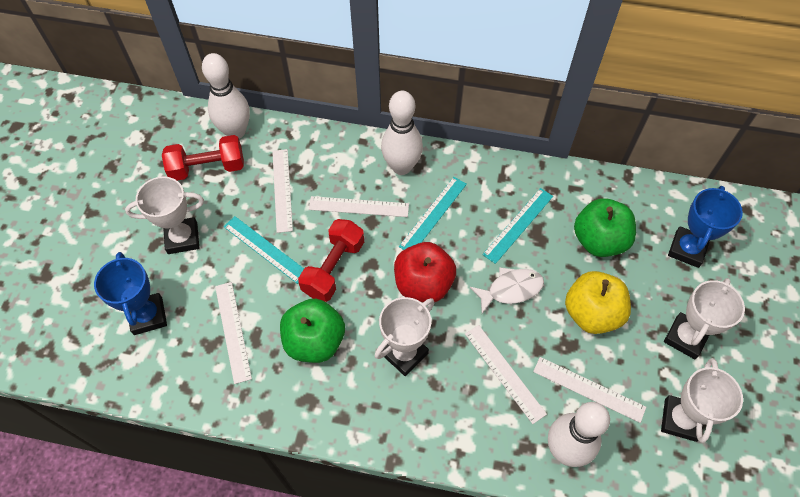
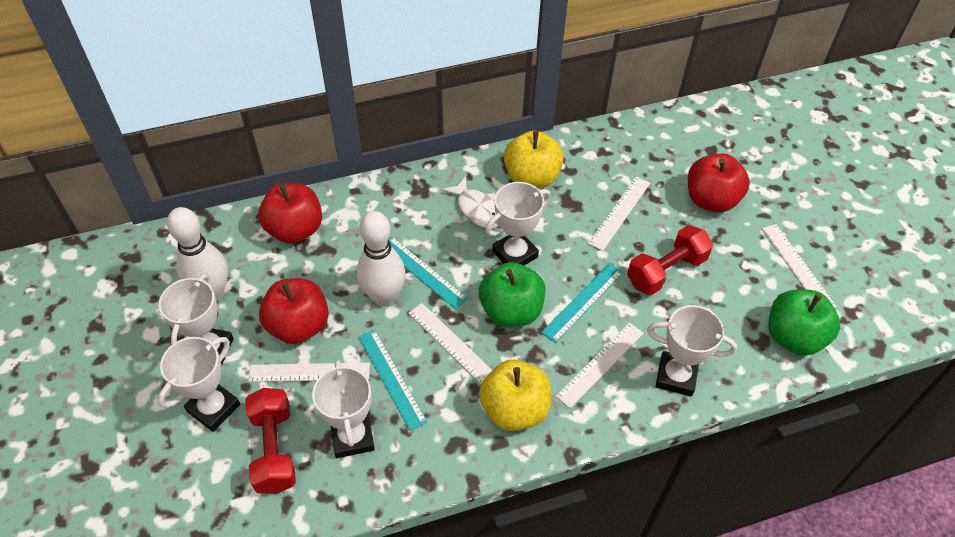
blue trophy: 2 -> 0
red apple: 1 -> 3
white bowling pin: 3 -> 2
white trophy: 4 -> 5
yellow apple: 1 -> 2

